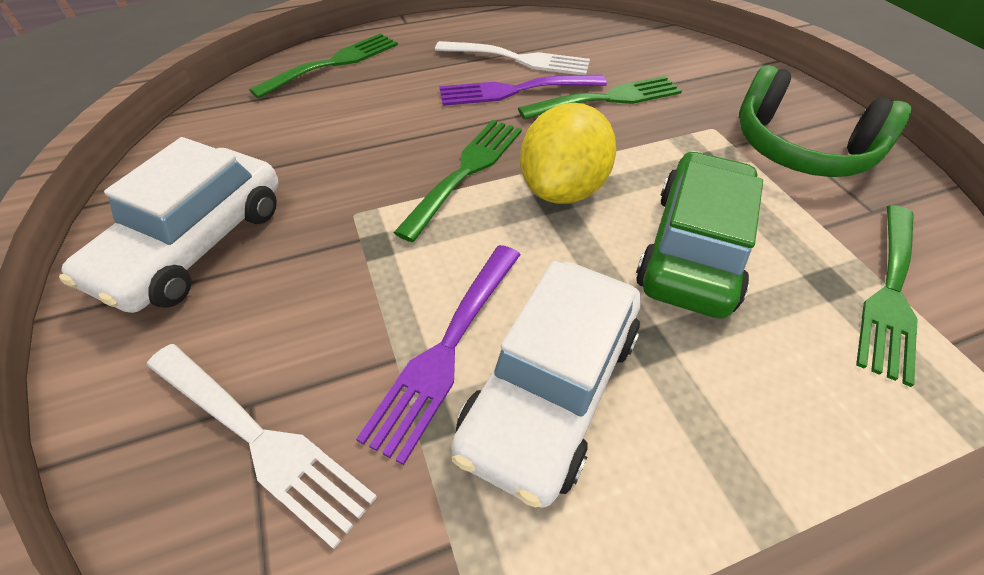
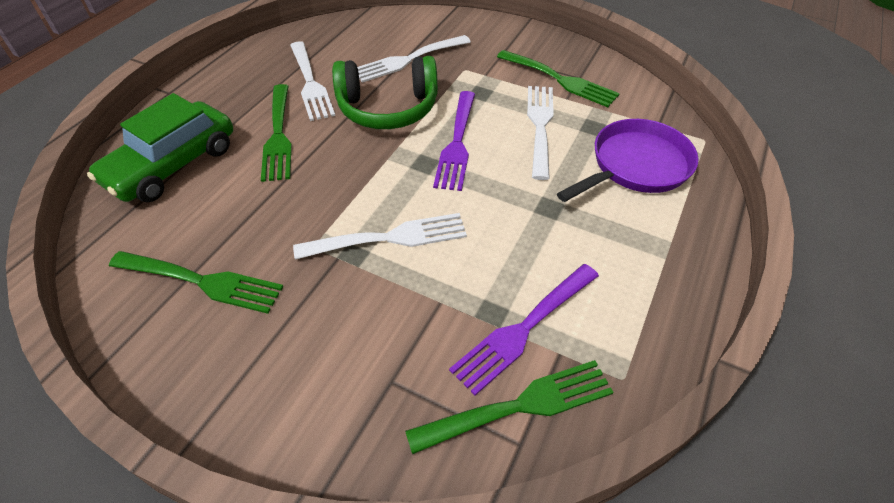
purple pan: 0 -> 1
white car: 2 -> 0
white fork: 2 -> 4
yellow lemon: 1 -> 0

